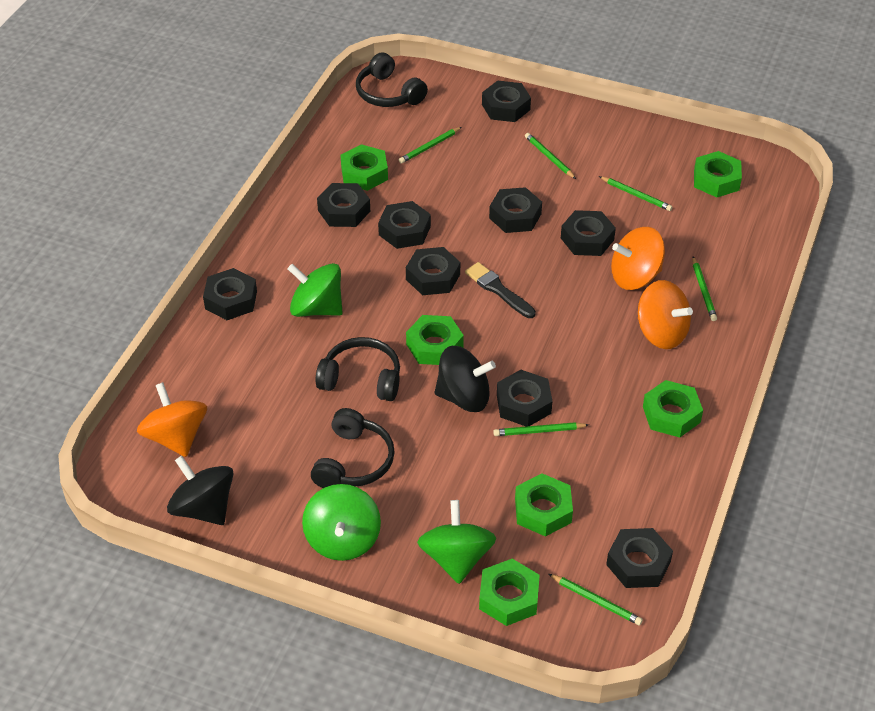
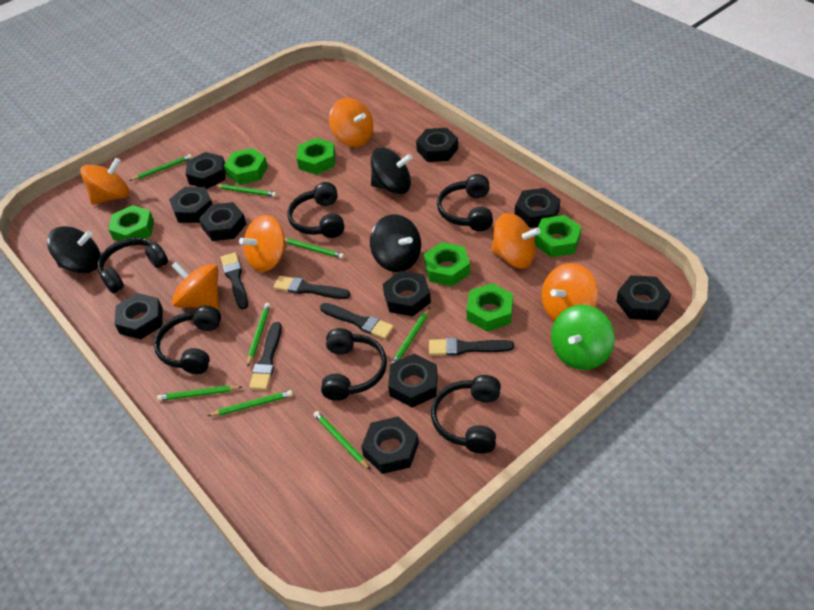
black brush: 1 -> 5
black headphones: 3 -> 6
black nut: 9 -> 10
black spinning top: 2 -> 3
green pencil: 6 -> 8
green spinning top: 3 -> 1
orange spinning top: 3 -> 6

